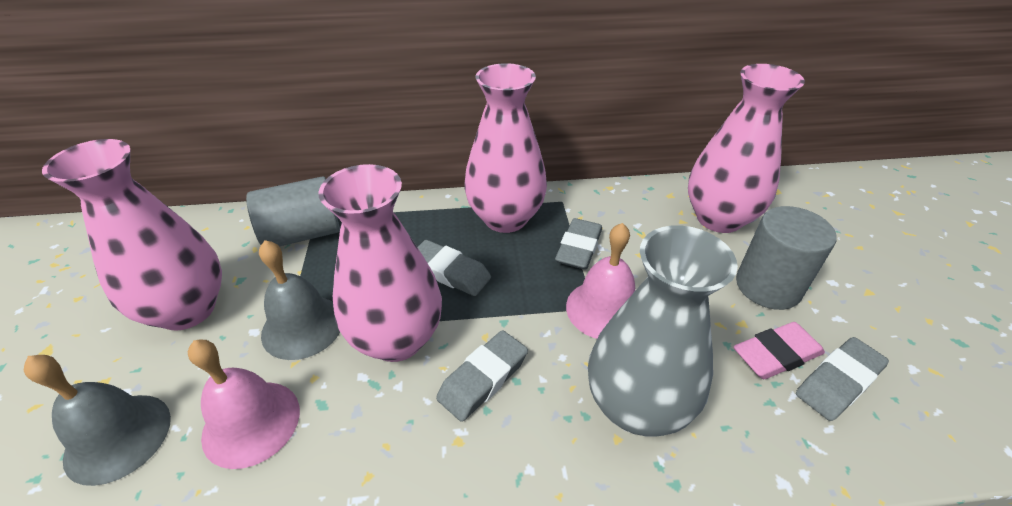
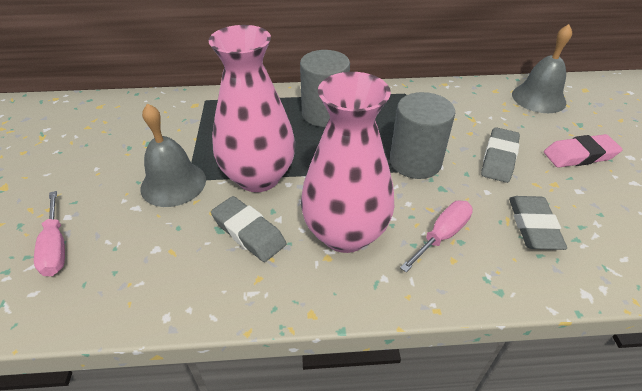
grey eraser: 4 -> 3
grey vase: 1 -> 0
pink bell: 2 -> 0
pink screwdriver: 0 -> 2
pink vase: 4 -> 2

